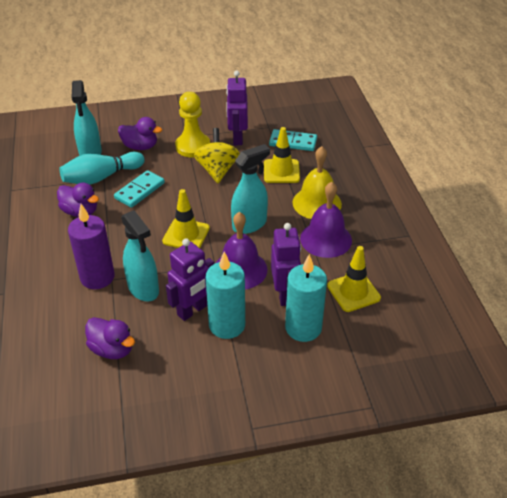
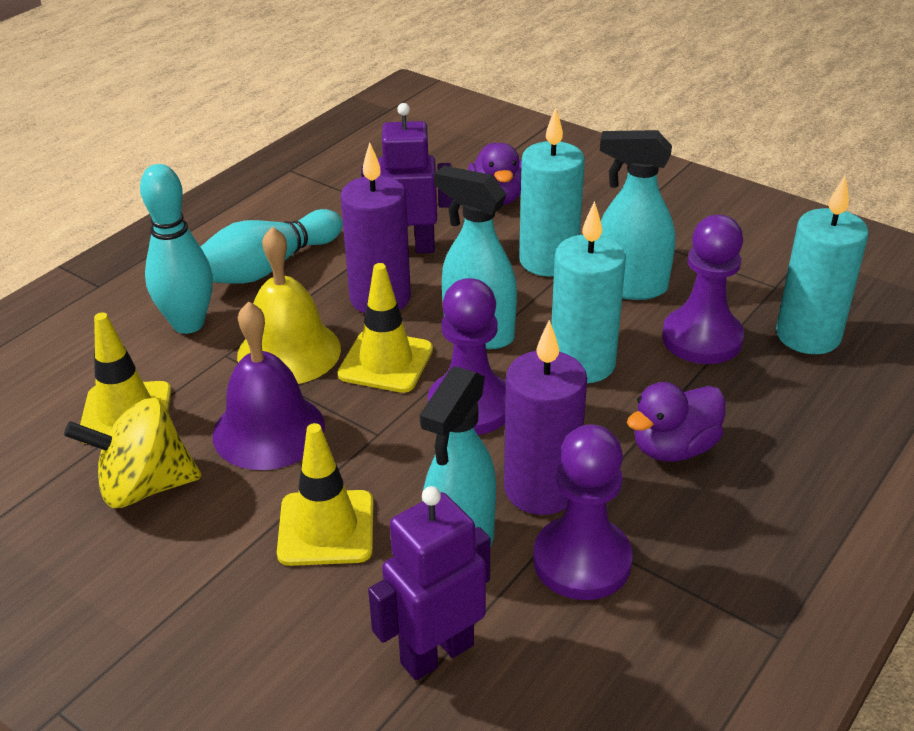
purple bell: 2 -> 1
purple candle: 1 -> 2
purple duck: 3 -> 2
purple pawn: 0 -> 3
purple robot: 3 -> 2
turquoise bowling pin: 1 -> 2
turquoise candle: 2 -> 3
turquoise domino: 2 -> 0
yellow pawn: 1 -> 0

